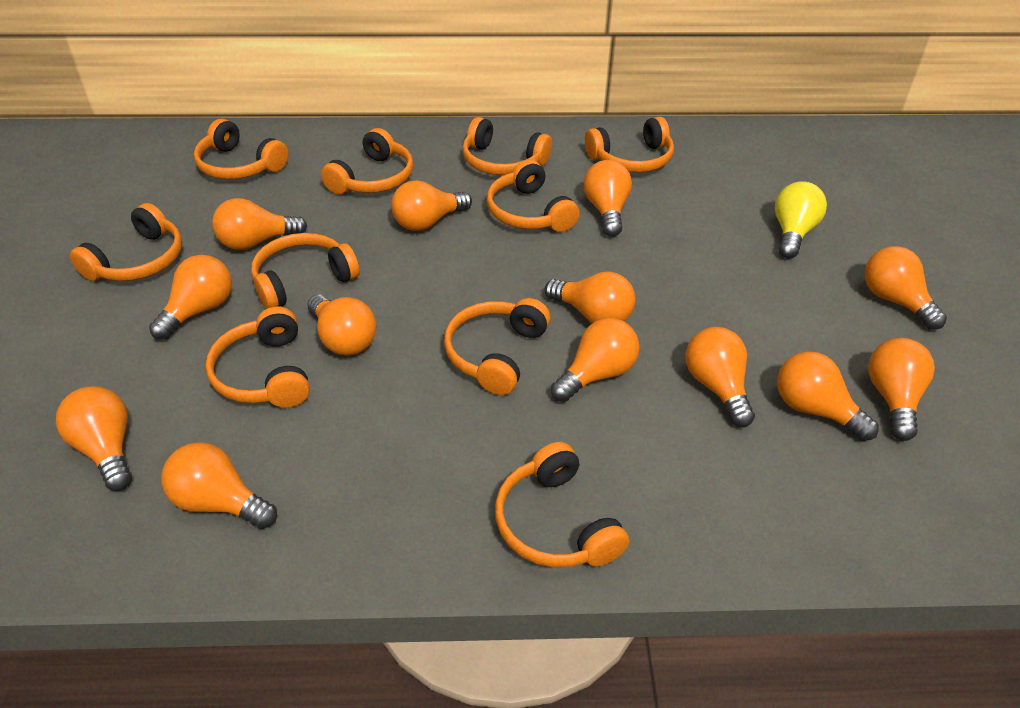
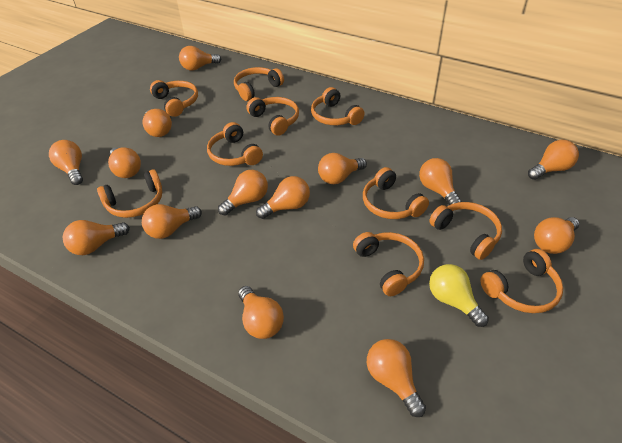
orange light bulb: 13 -> 14

